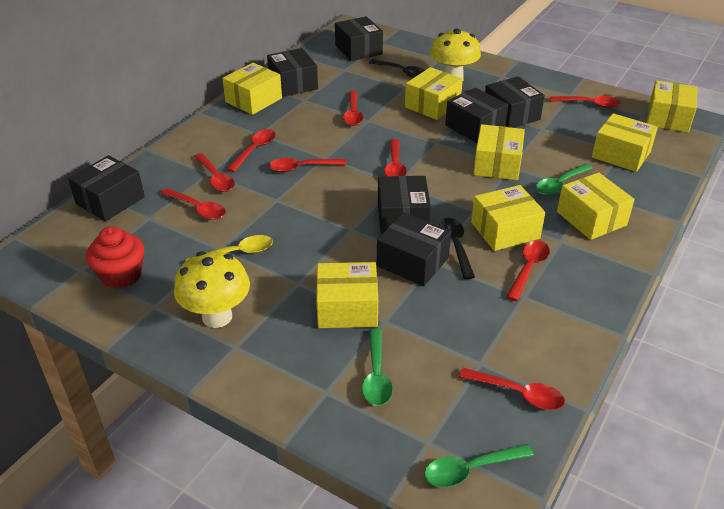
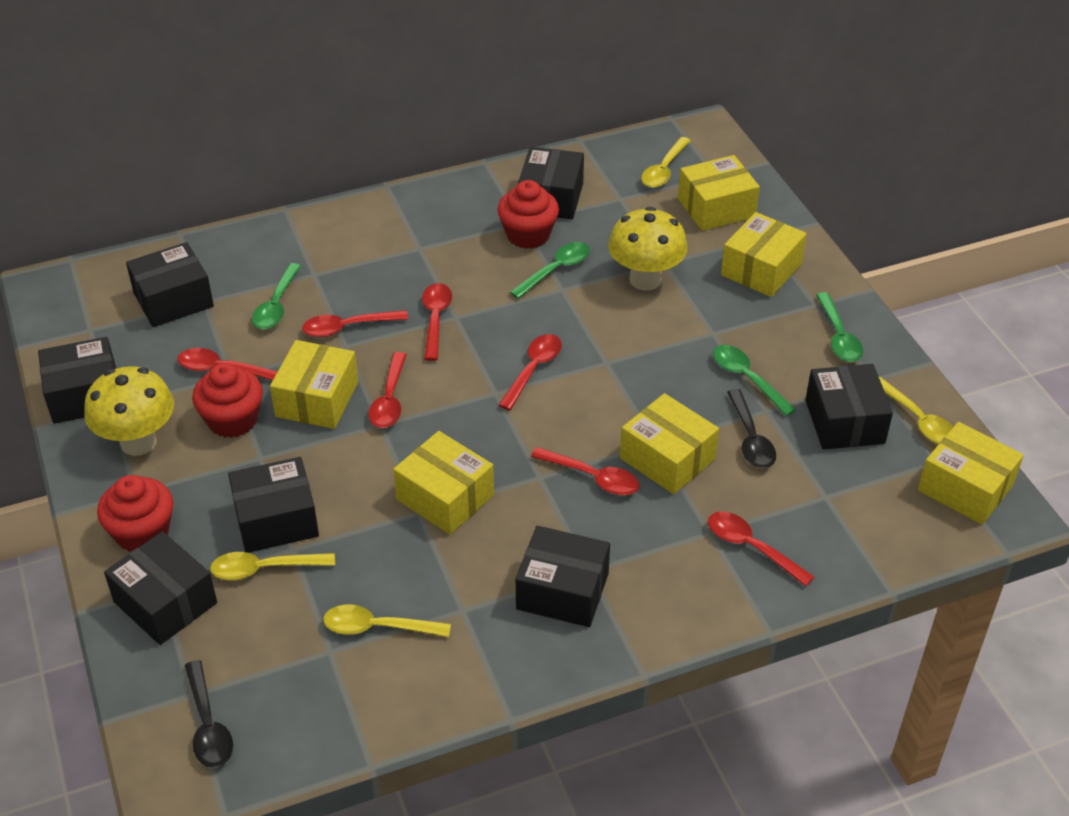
green spoon: 3 -> 4
red cupcake: 1 -> 3
red spoon: 9 -> 7
yellow box: 8 -> 6
yellow spoon: 1 -> 4

